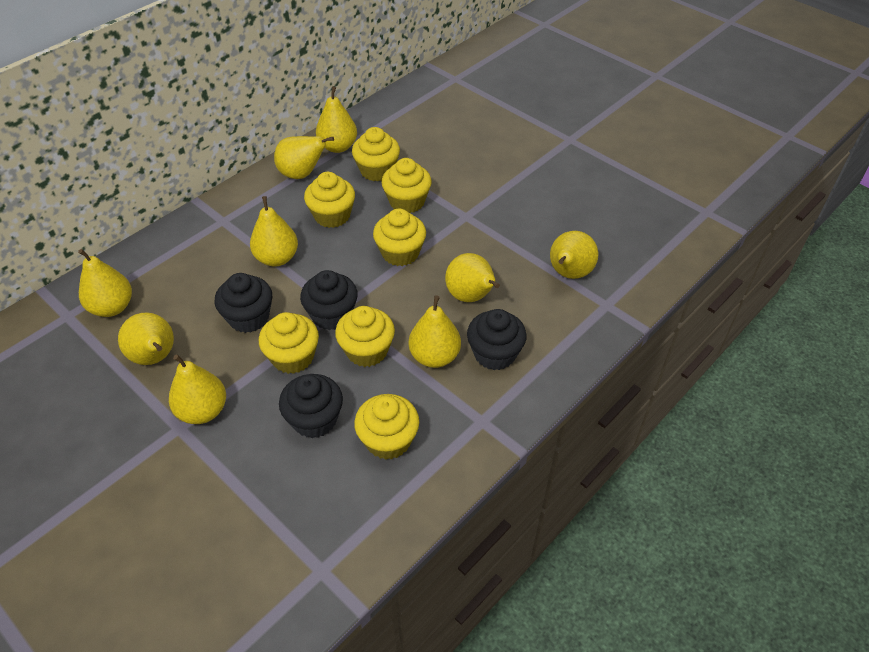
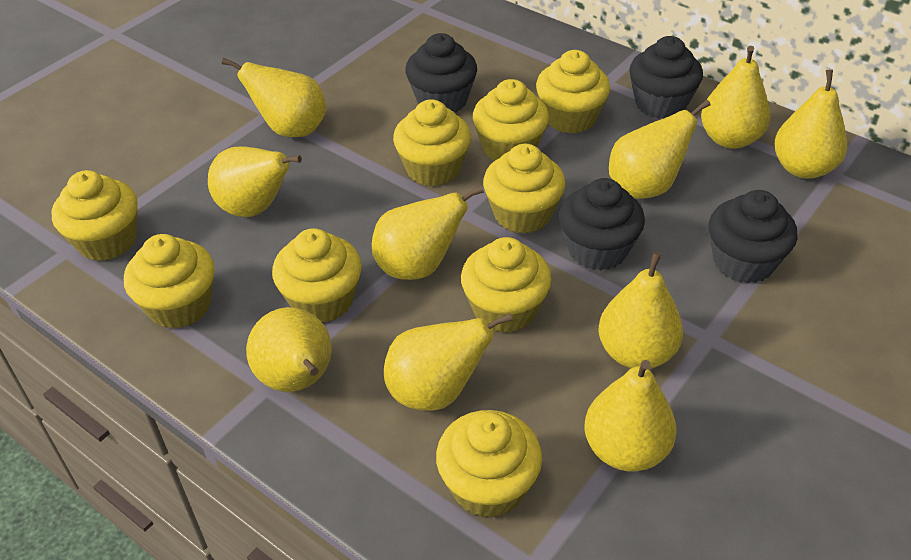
yellow cupcake: 7 -> 9
yellow pear: 9 -> 10

